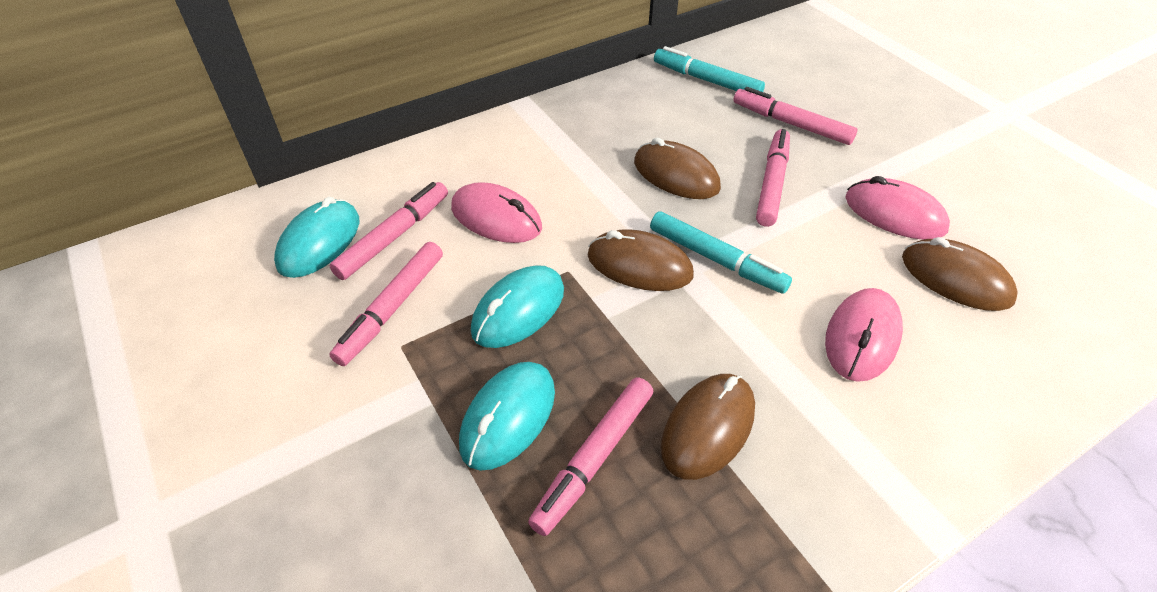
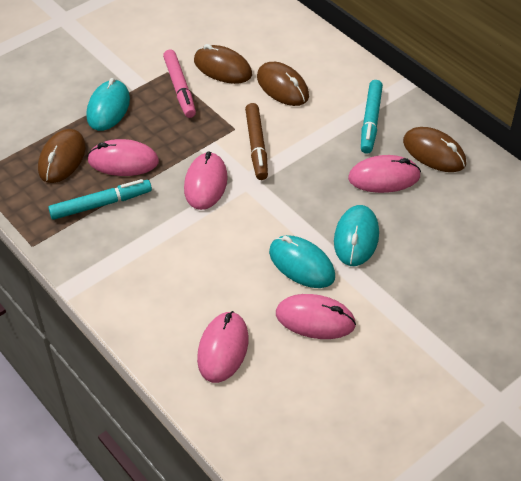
brown marker: 0 -> 1
pink marker: 5 -> 1
pink mouse: 3 -> 5

